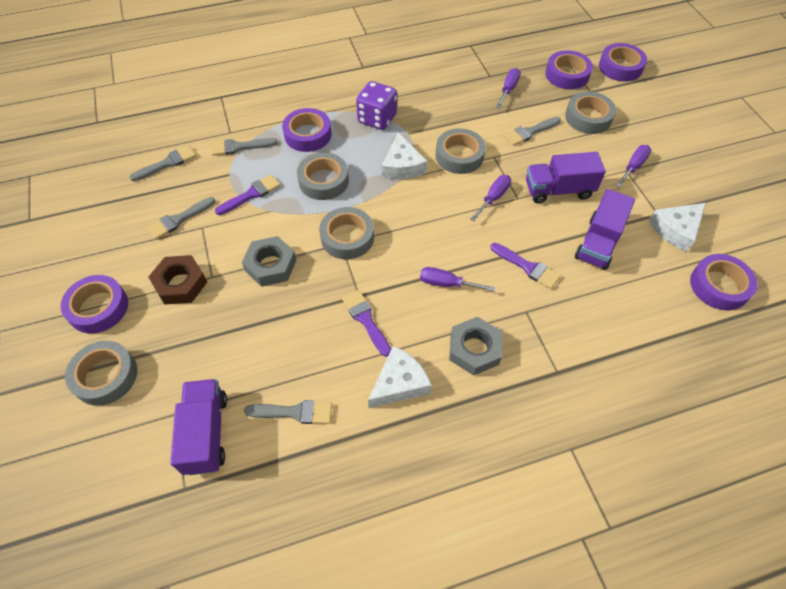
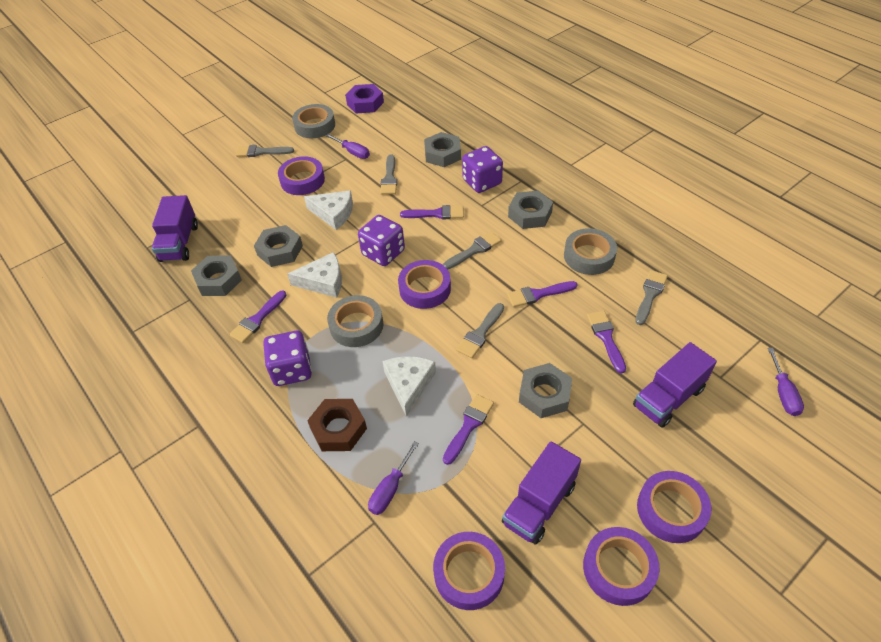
grey nut: 2 -> 5
grey tape: 5 -> 3
purple brush: 3 -> 5
purple dice: 1 -> 3
purple nut: 0 -> 1
purple screwdriver: 4 -> 3

